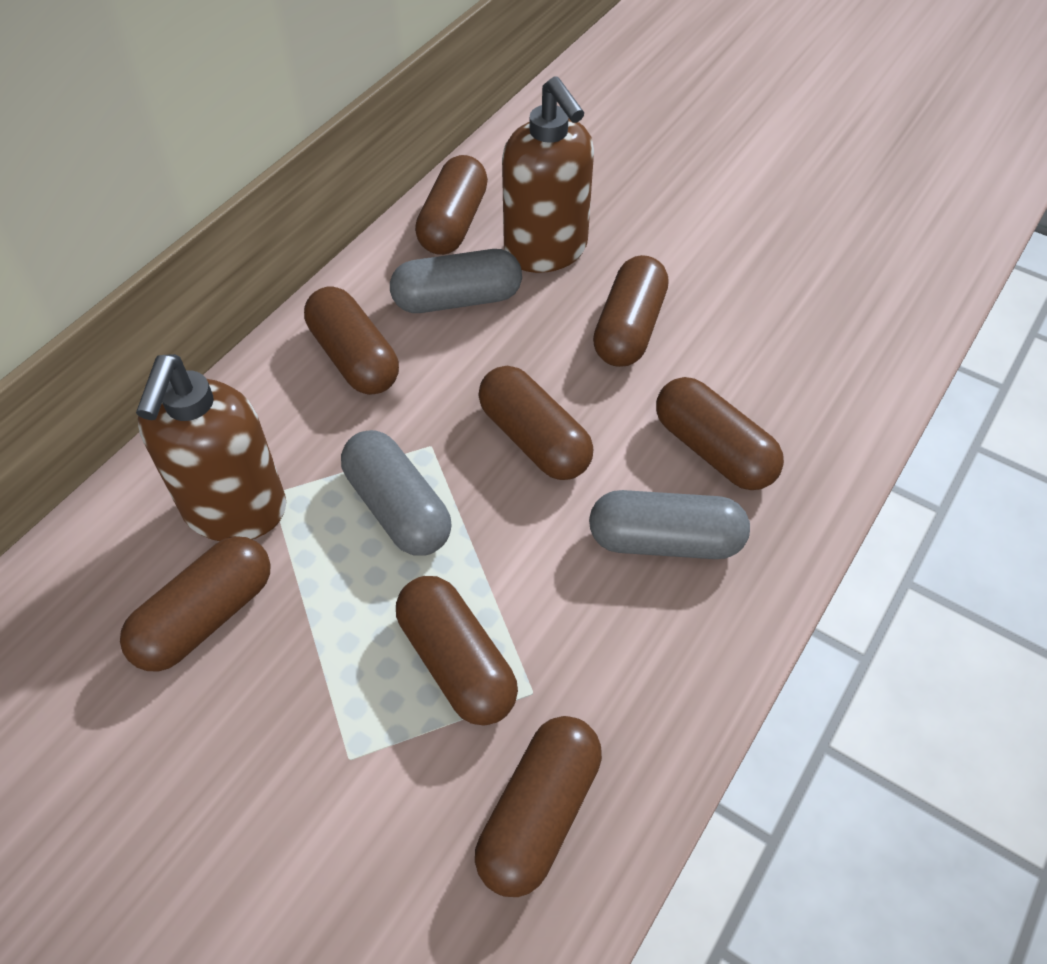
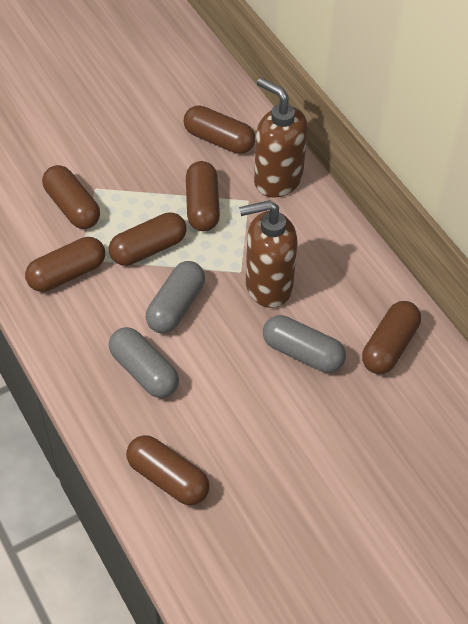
brown capsule: 8 -> 7

